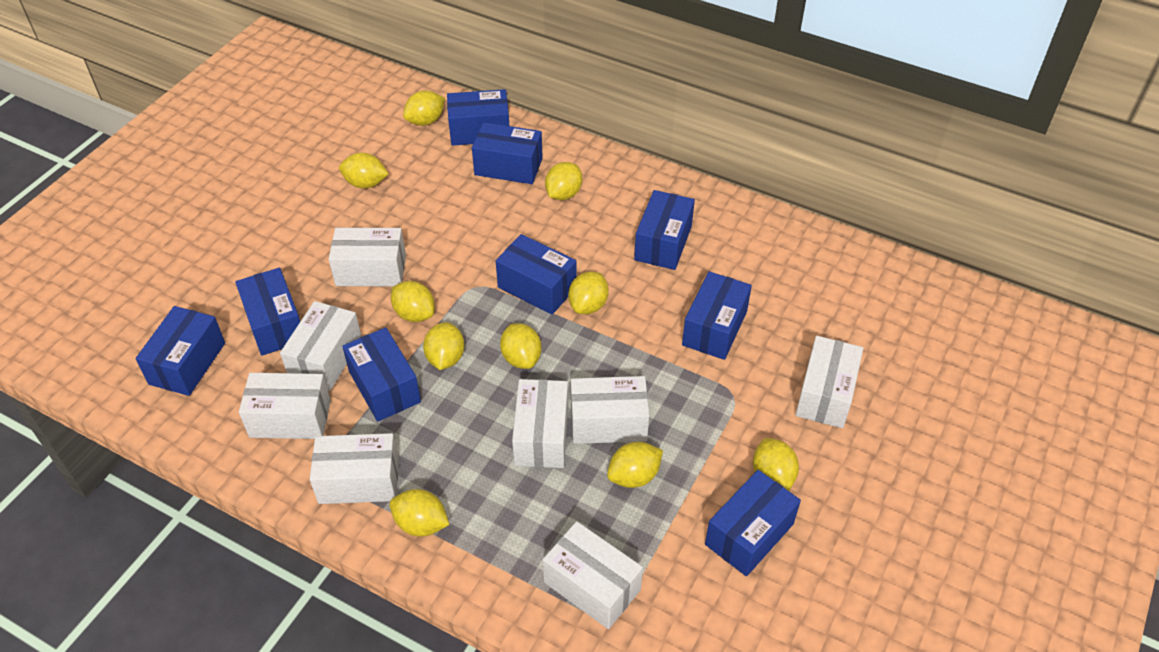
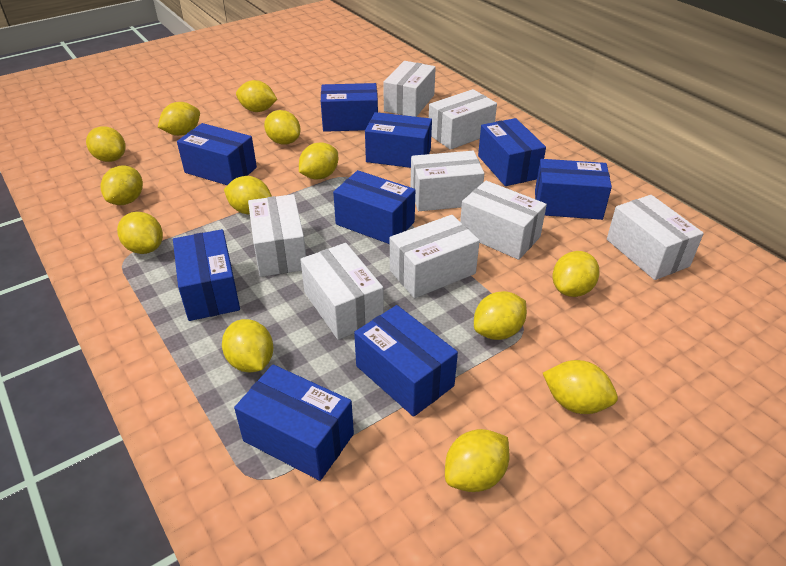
yellow lemon: 10 -> 13

